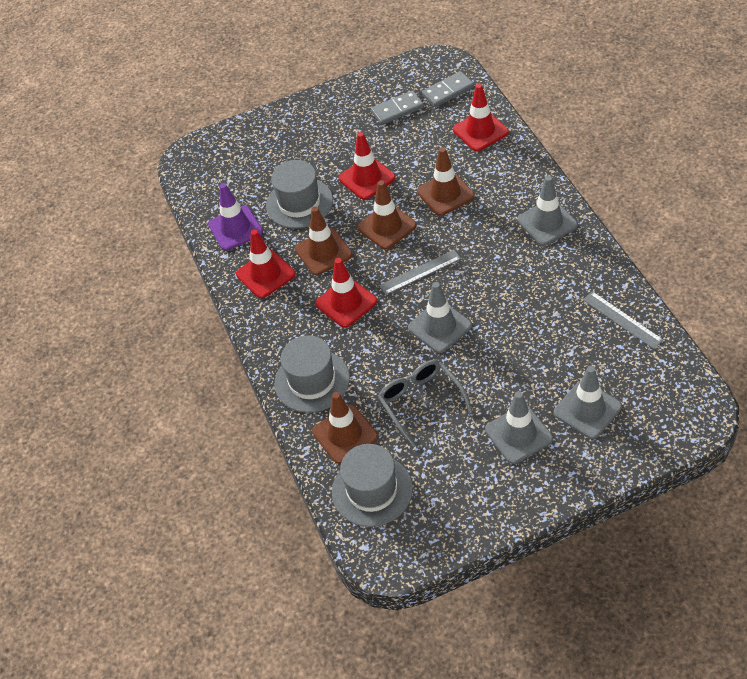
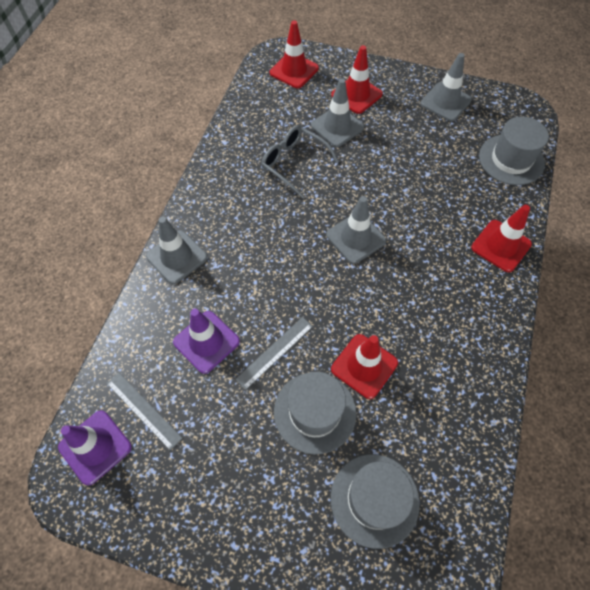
brown traffic cone: 4 -> 0
grey domino: 2 -> 0
purple traffic cone: 1 -> 2

